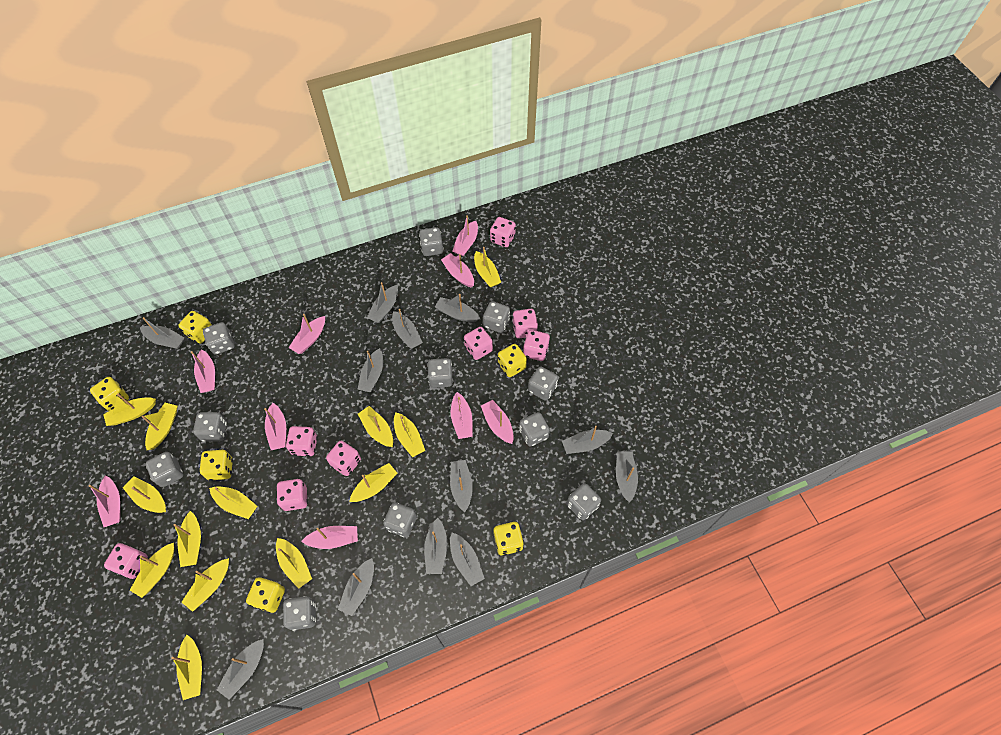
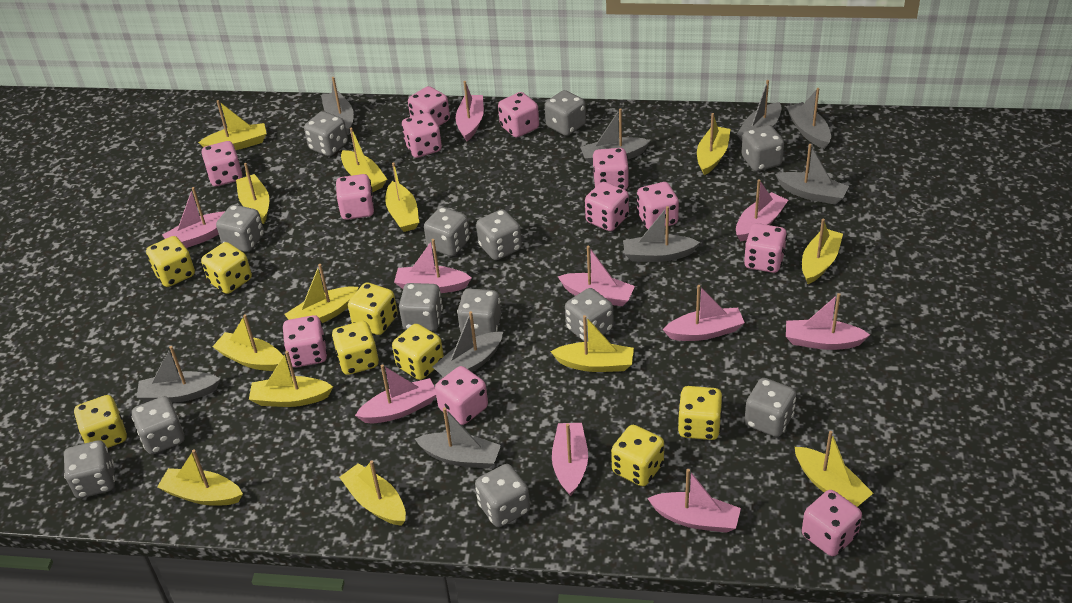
grey boat: 12 -> 9
grey dice: 11 -> 13
pink boat: 9 -> 10
pink dice: 8 -> 12
yellow dice: 6 -> 8

